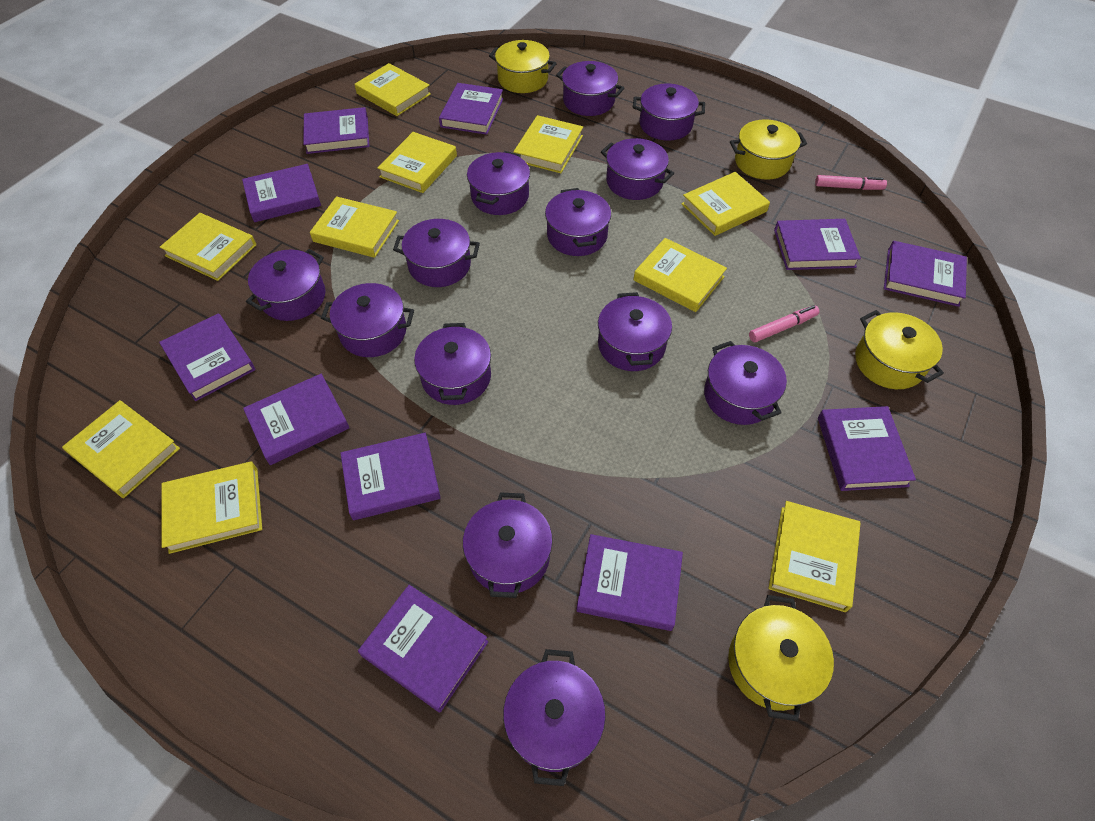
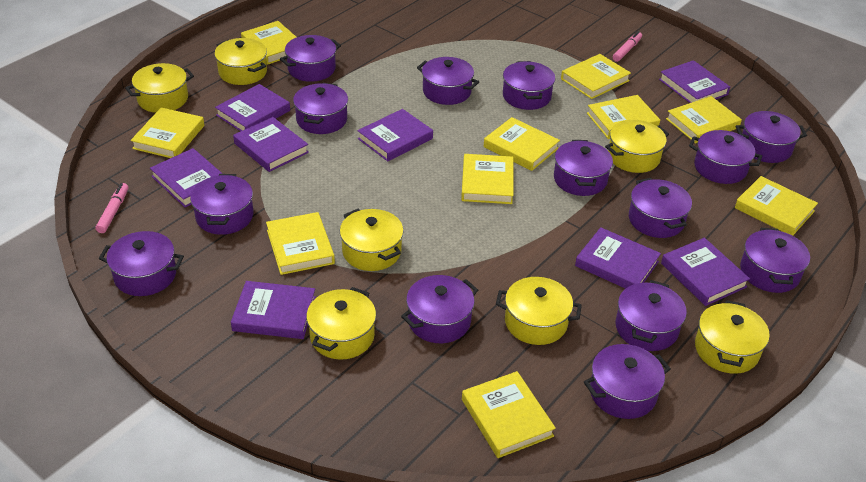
purple book: 11 -> 8
purple pot: 13 -> 14
yellow pot: 4 -> 7

